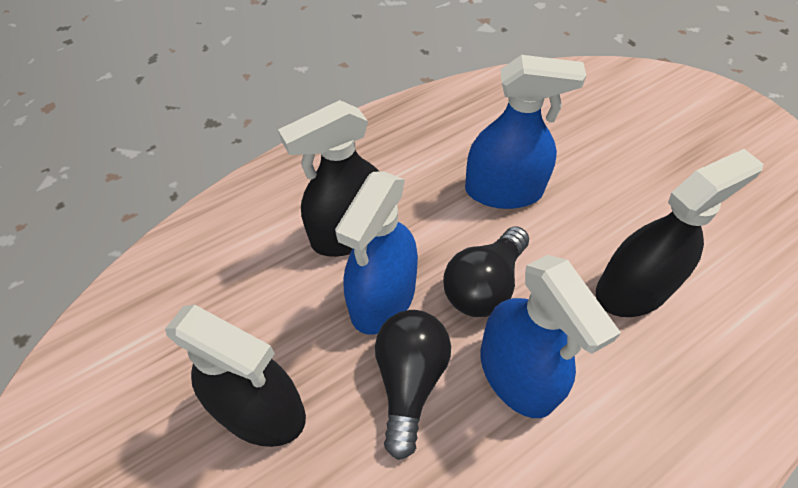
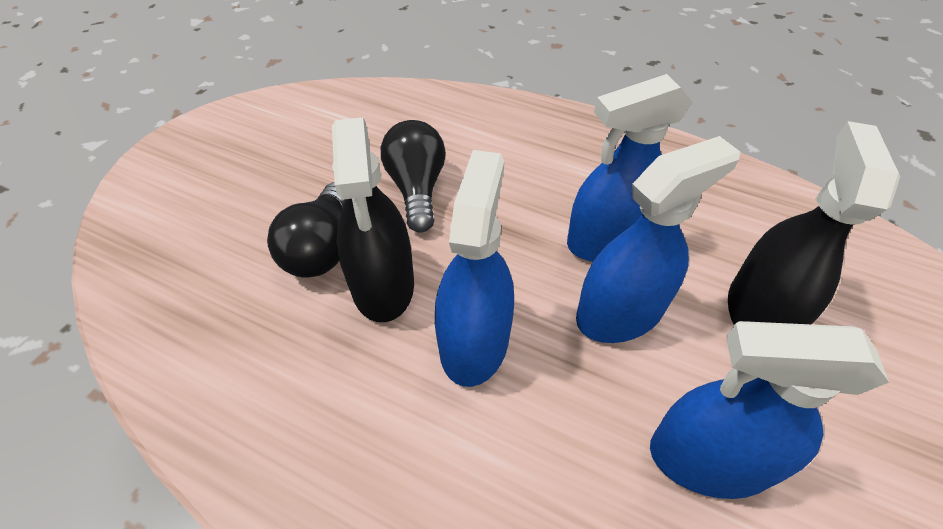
black spray bottle: 3 -> 2
blue spray bottle: 3 -> 4

